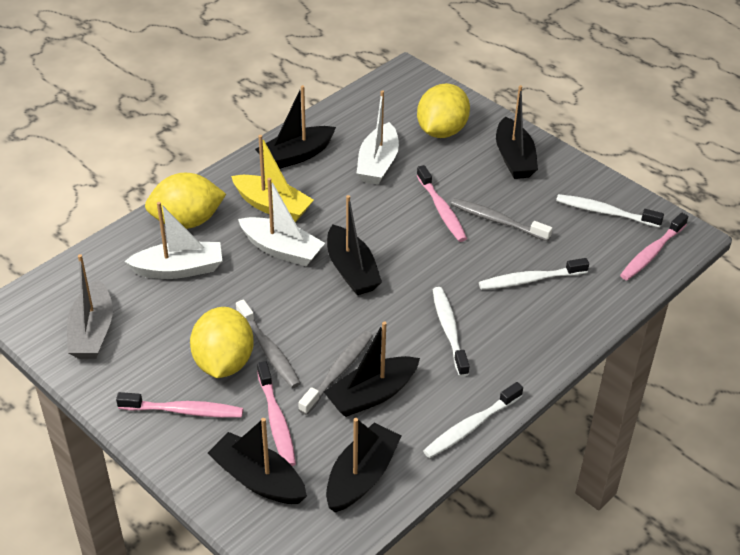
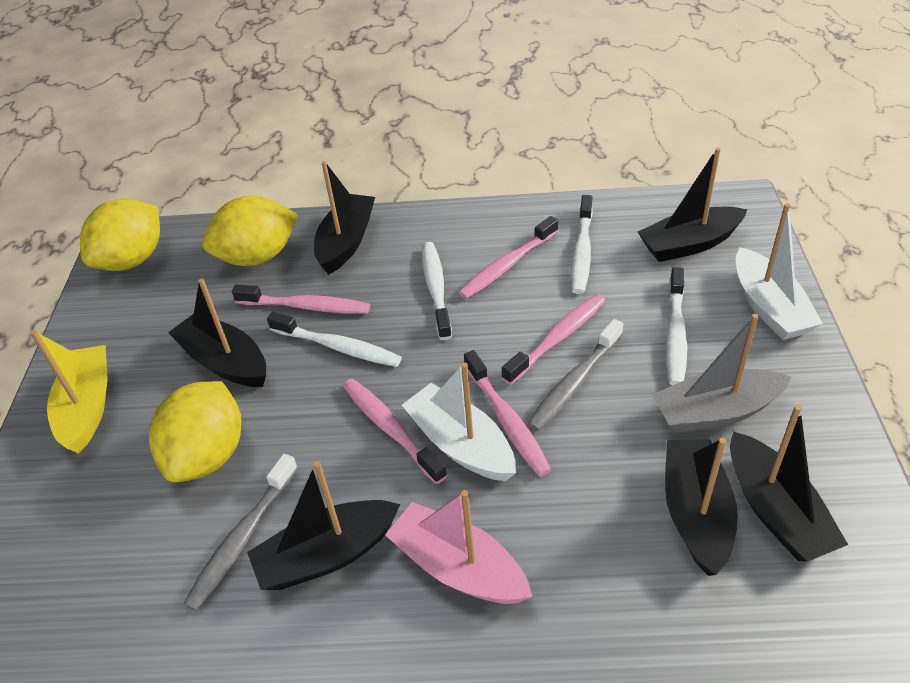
grey toothbrush: 3 -> 2
pink boat: 0 -> 1
pink toothbrush: 4 -> 5
white boat: 3 -> 2

